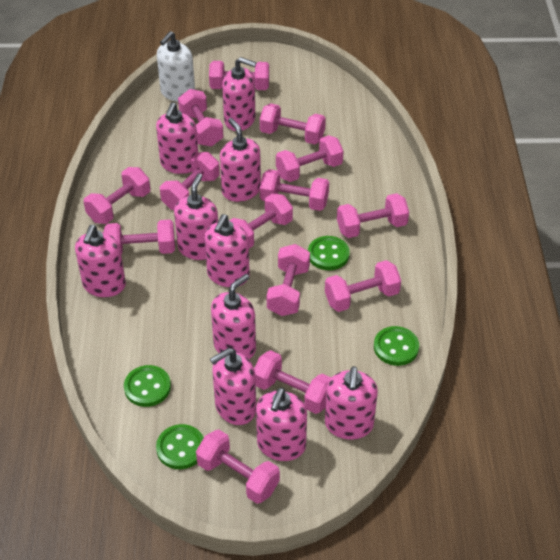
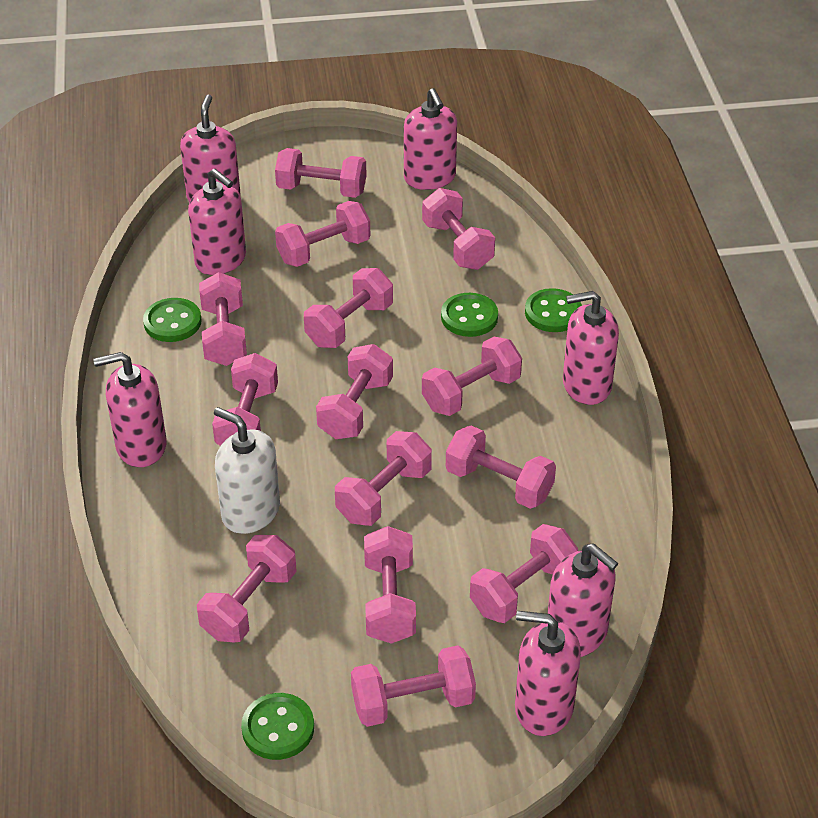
pink soap dispenser: 10 -> 7

